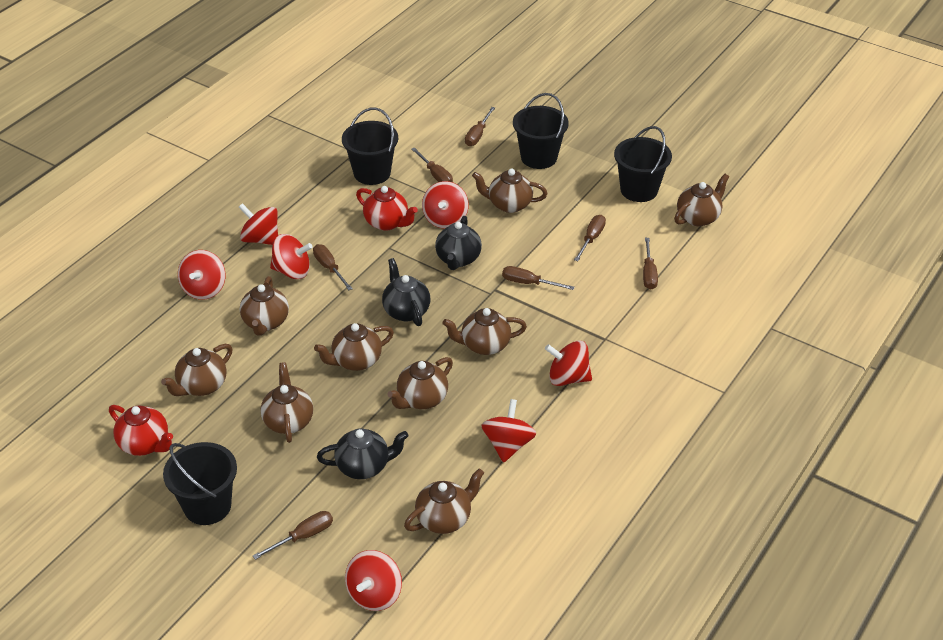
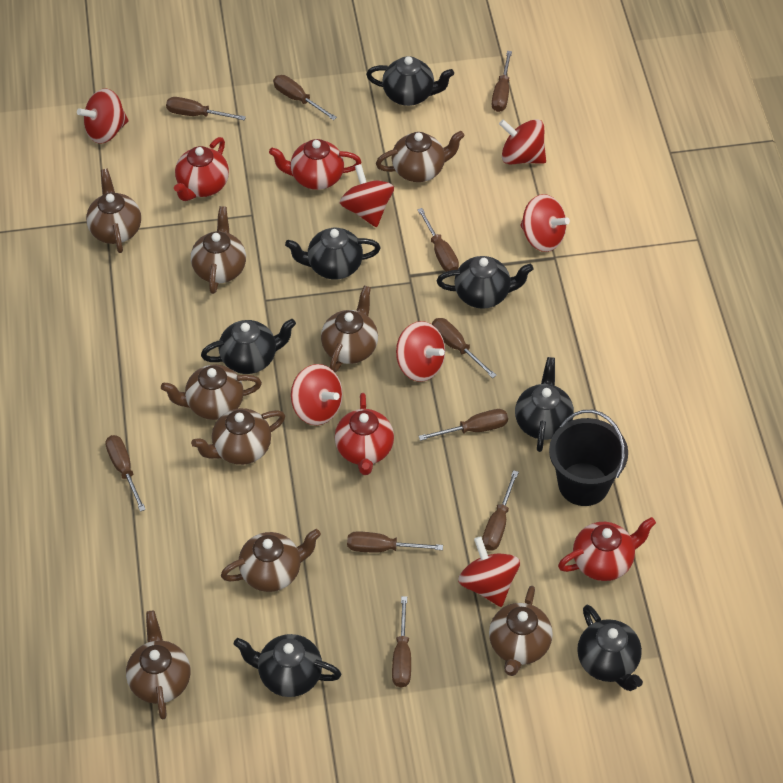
black bucket: 4 -> 1
black teapot: 3 -> 7
brown screwdriver: 7 -> 10
red teapot: 2 -> 4

